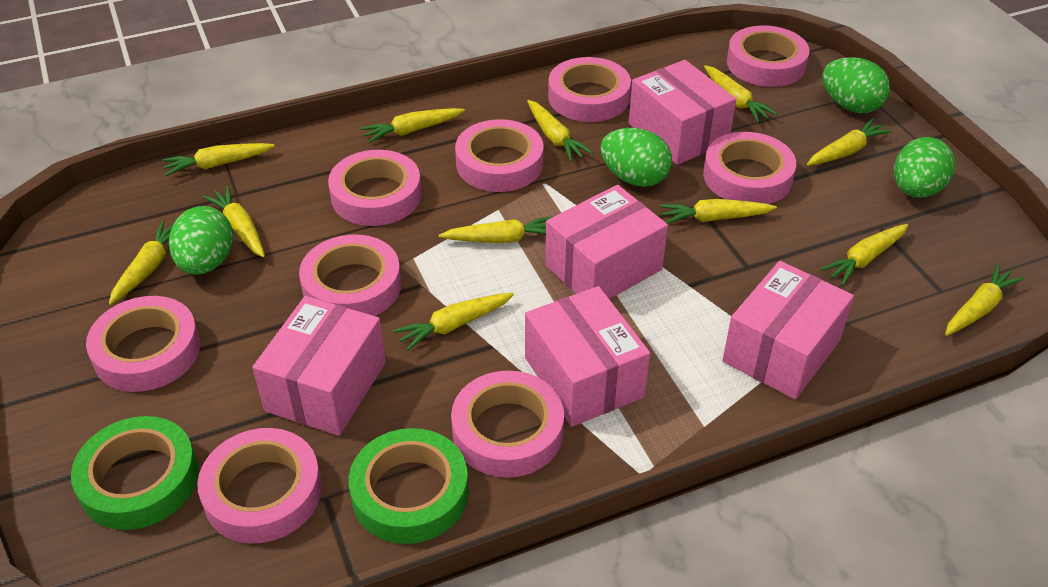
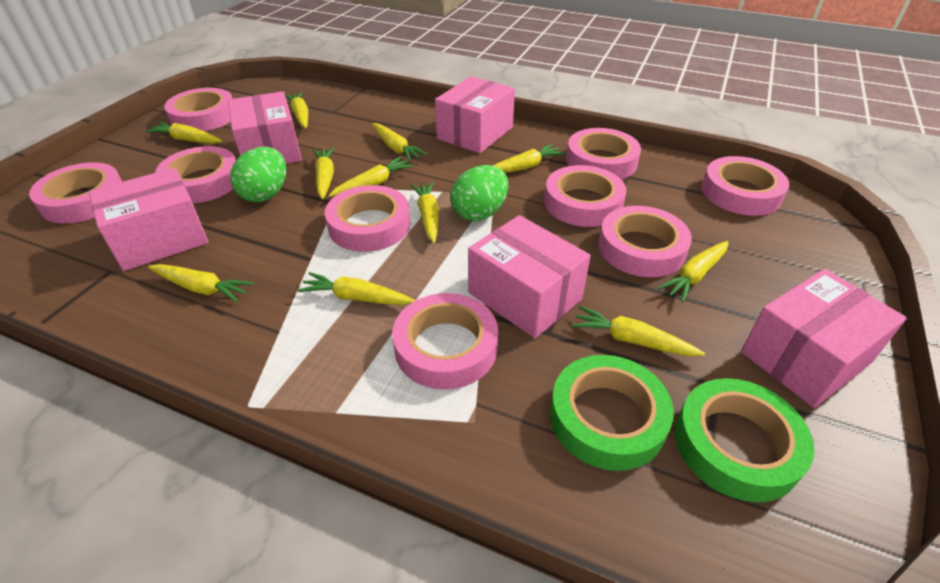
green egg: 4 -> 2
yellow carrot: 12 -> 11

